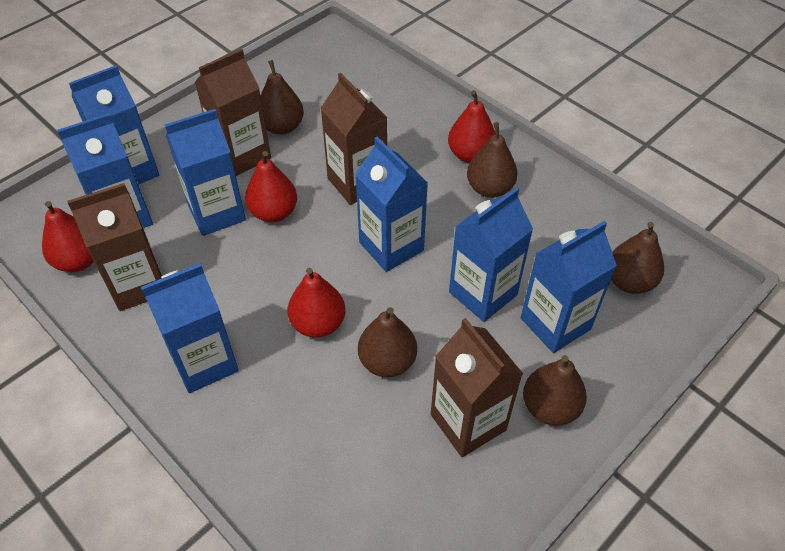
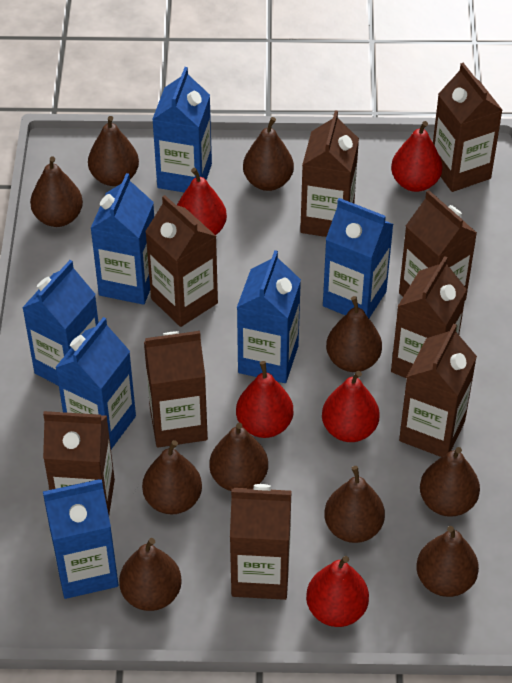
brown carton: 4 -> 9
brown pear: 5 -> 10
red pear: 4 -> 5

